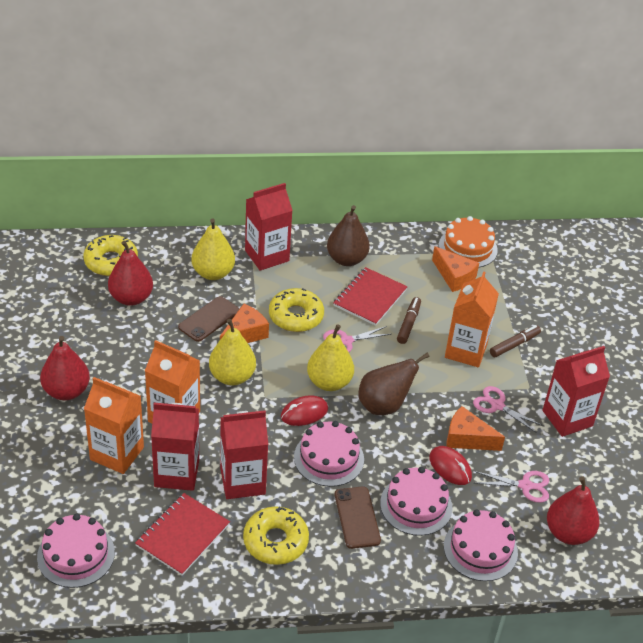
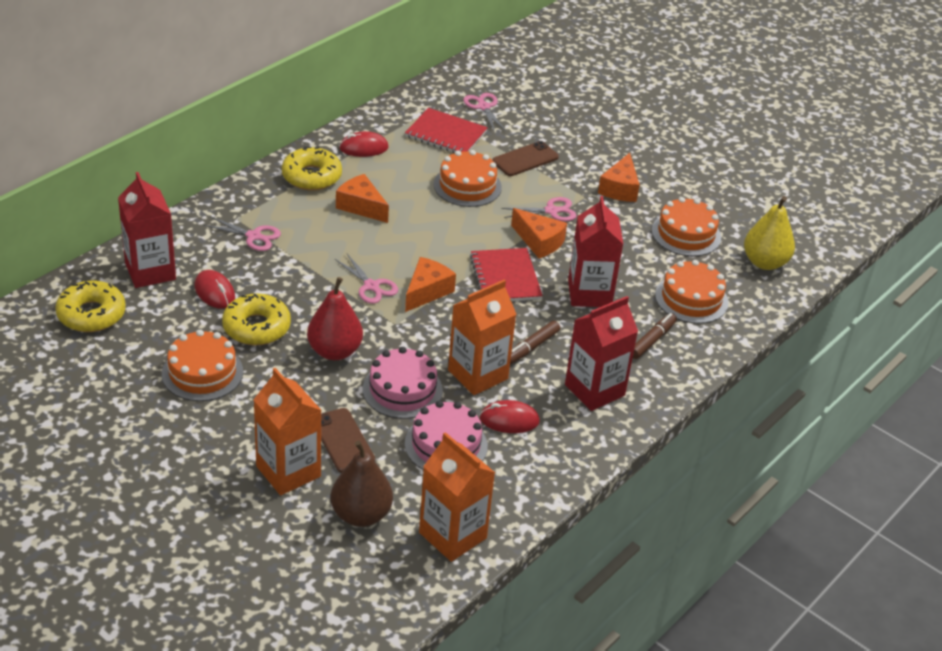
brown pear: 2 -> 1
orange cake: 1 -> 4
orange cheese: 3 -> 4
pink cake: 4 -> 2
pink scissors: 3 -> 4
red carton: 4 -> 3
red mouse: 2 -> 3
red pear: 3 -> 1
yellow pear: 3 -> 1

